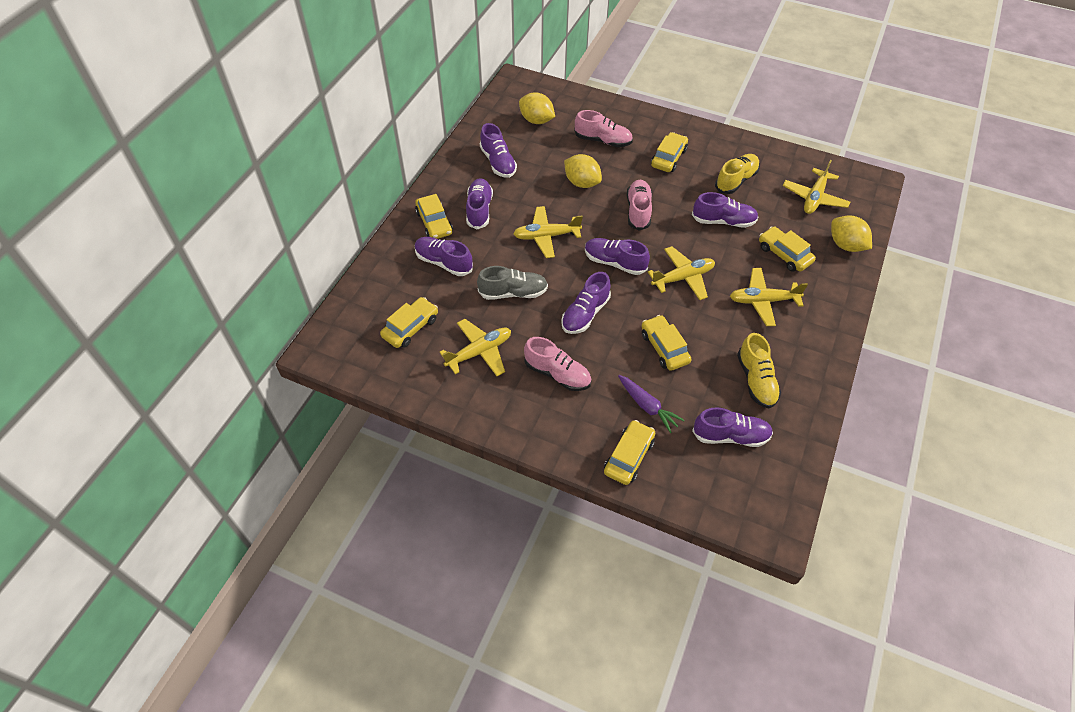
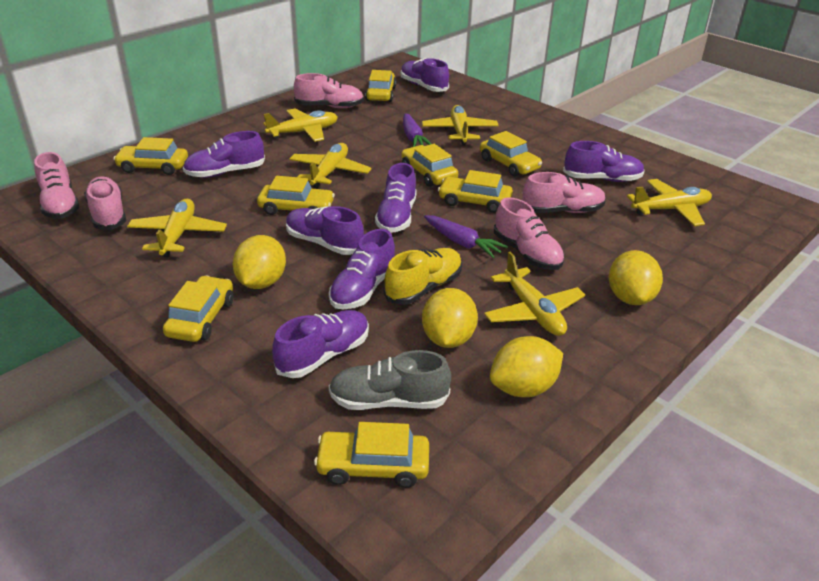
pink shoe: 3 -> 5
purple carrot: 1 -> 2
yellow car: 6 -> 8
yellow lemon: 3 -> 4
yellow plane: 5 -> 6
yellow shoe: 2 -> 1

